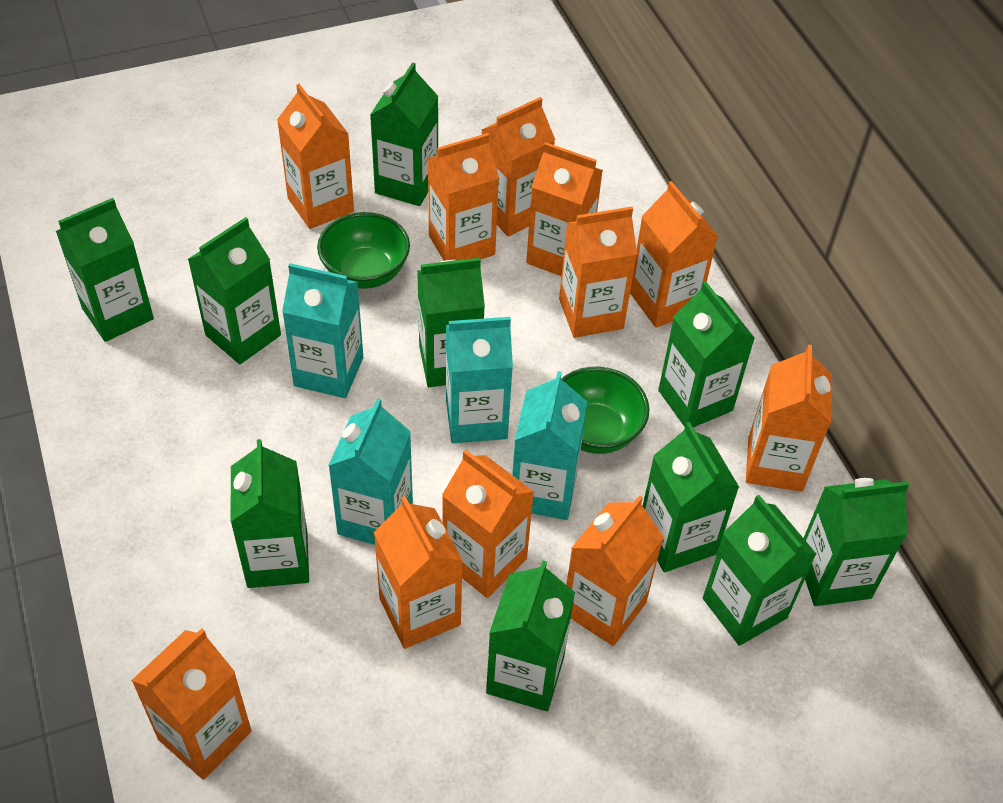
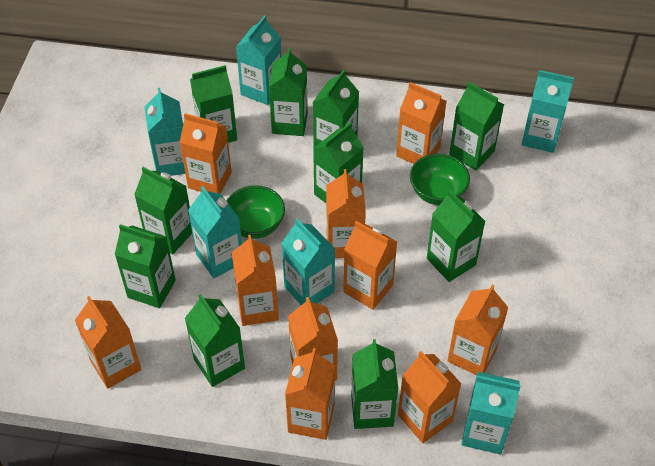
orange carton: 11 -> 10
turquoise carton: 4 -> 6

